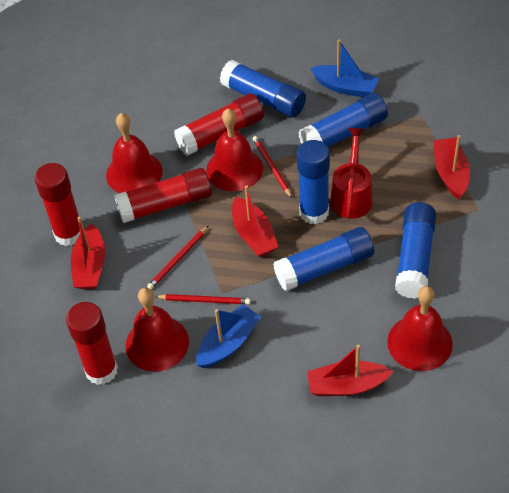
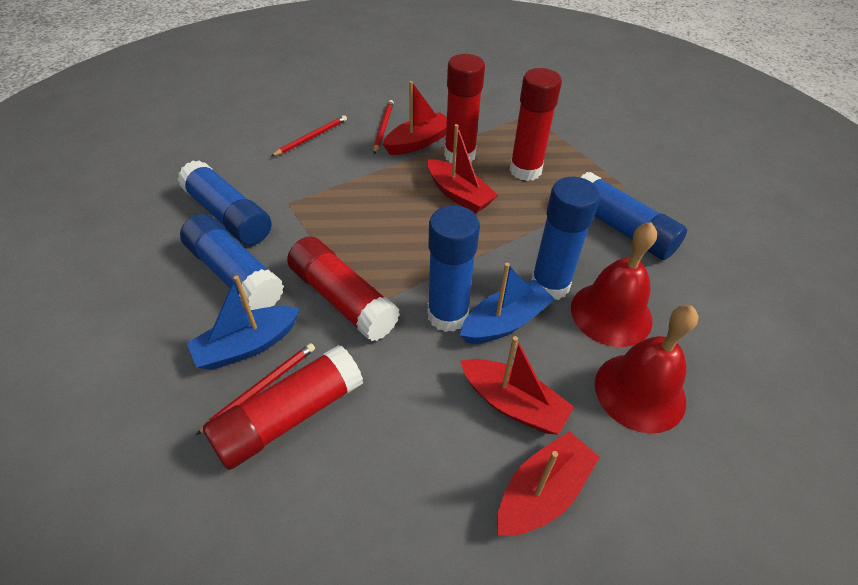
red bell: 4 -> 2
red watering can: 1 -> 0

